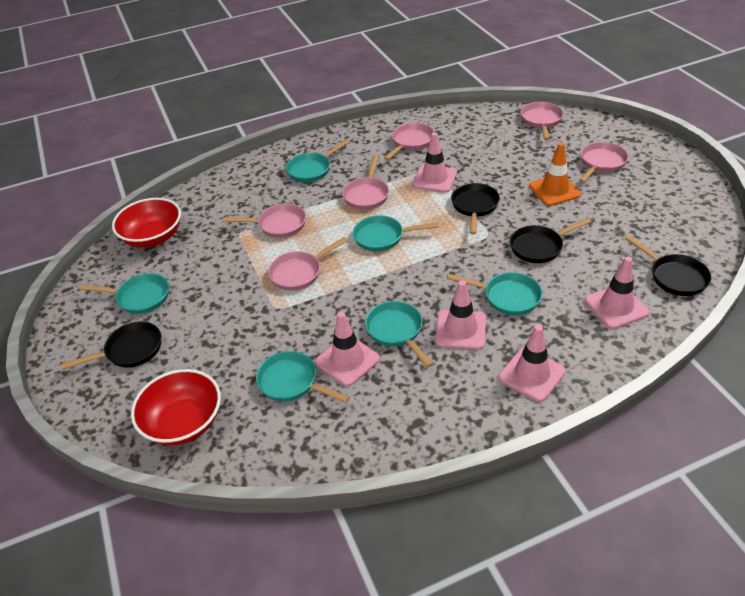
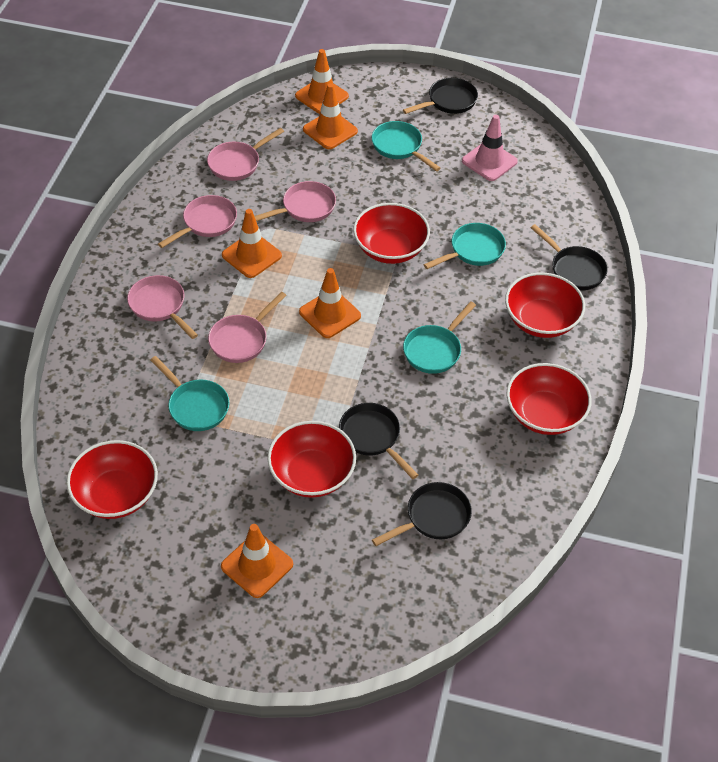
orange traffic cone: 1 -> 5
pink pan: 6 -> 5
pink traffic cone: 5 -> 1
red bowl: 2 -> 5
turquoise pan: 6 -> 4

